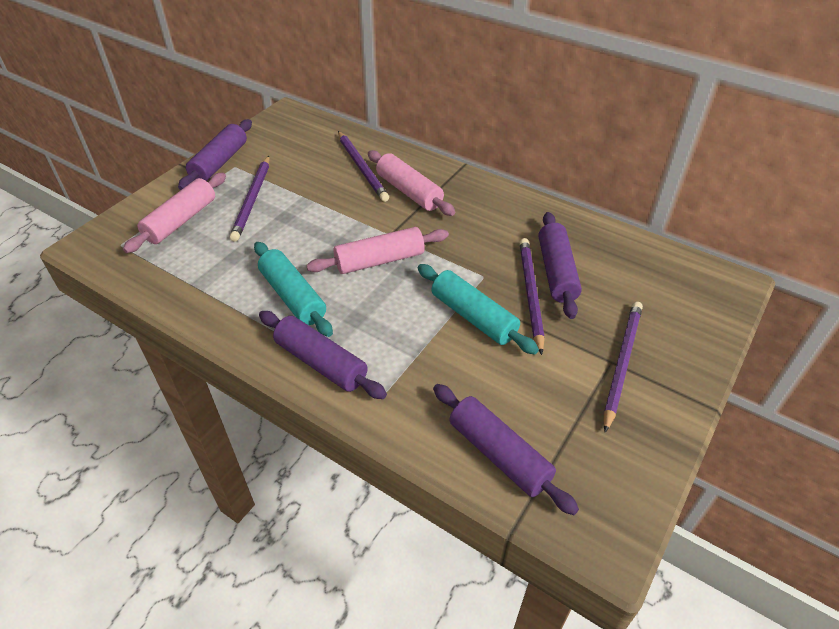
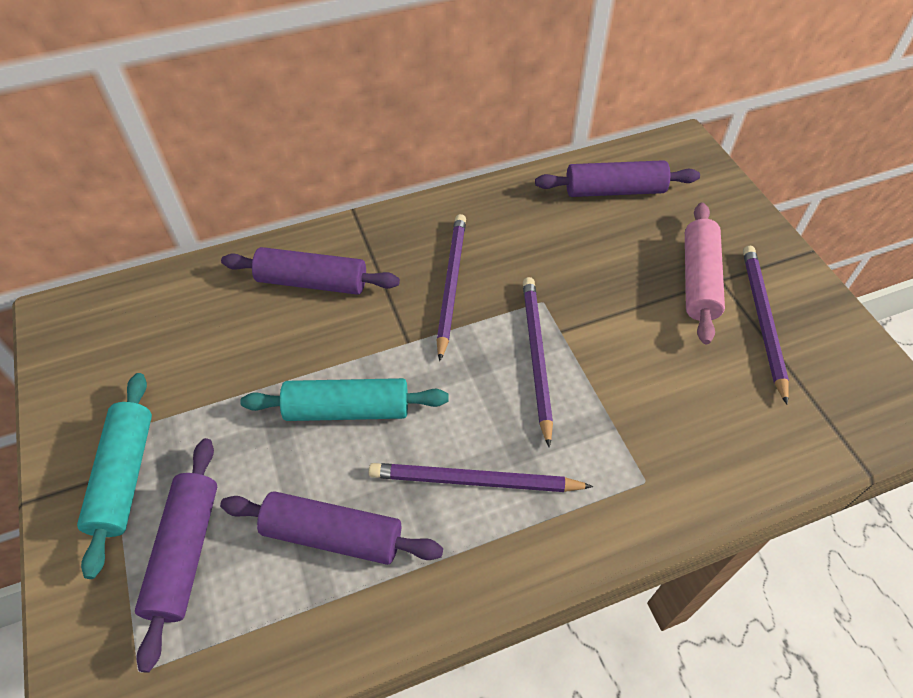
pink rolling pin: 3 -> 1

